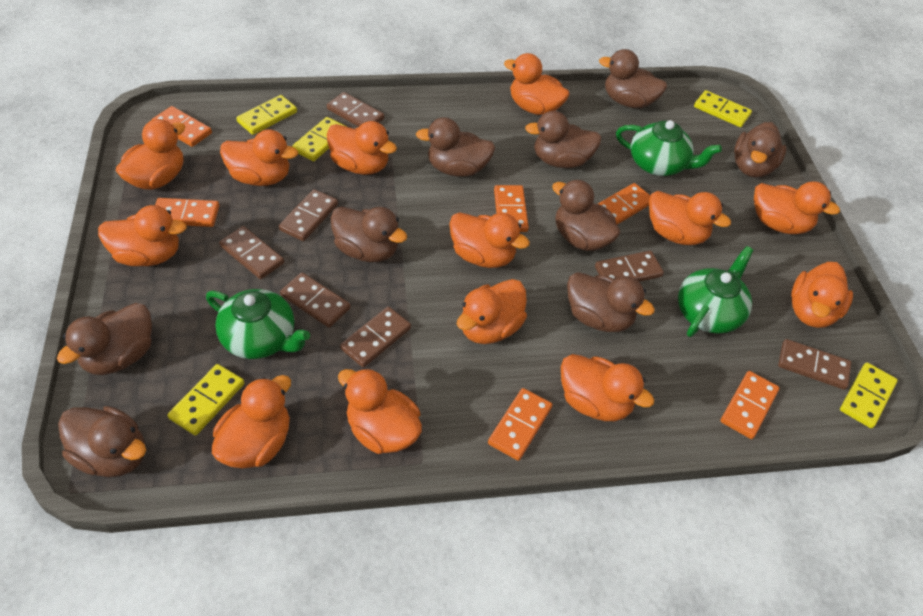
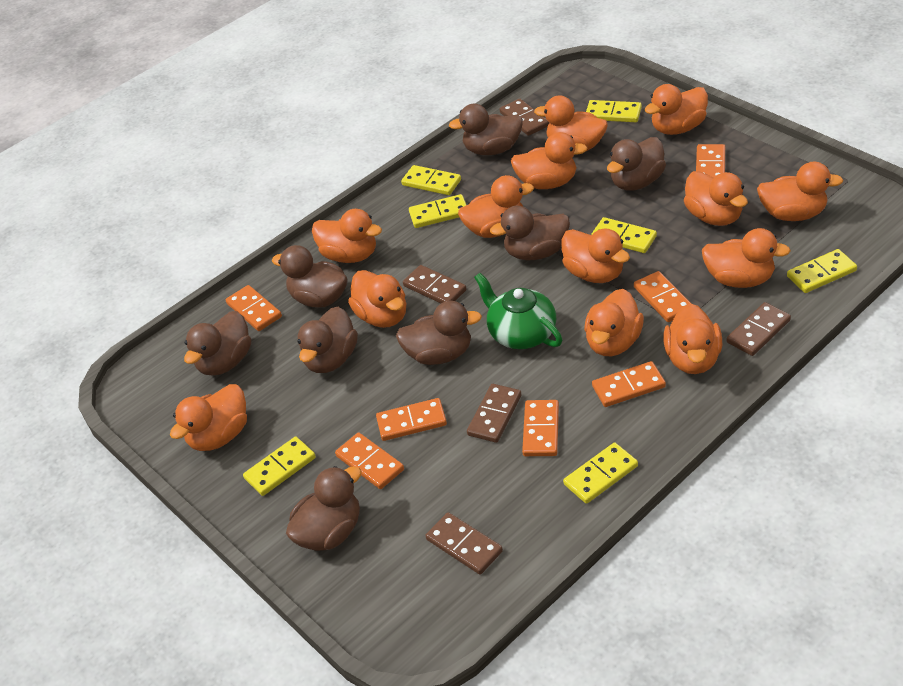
brown domino: 7 -> 5
brown duck: 9 -> 8
green teapot: 3 -> 1
orange domino: 6 -> 7
yellow domino: 5 -> 7

